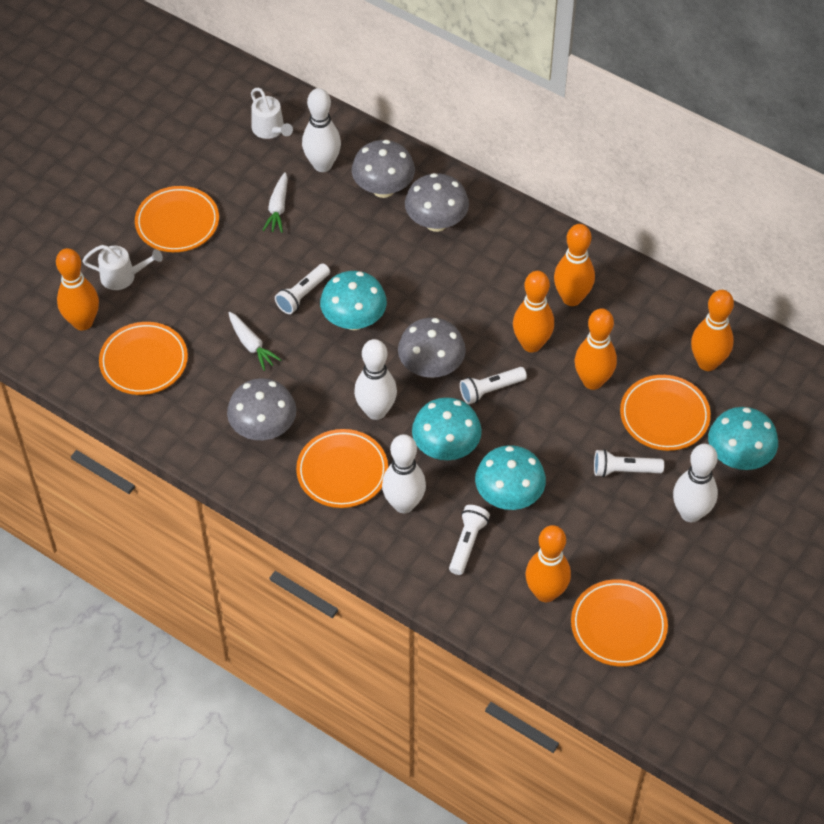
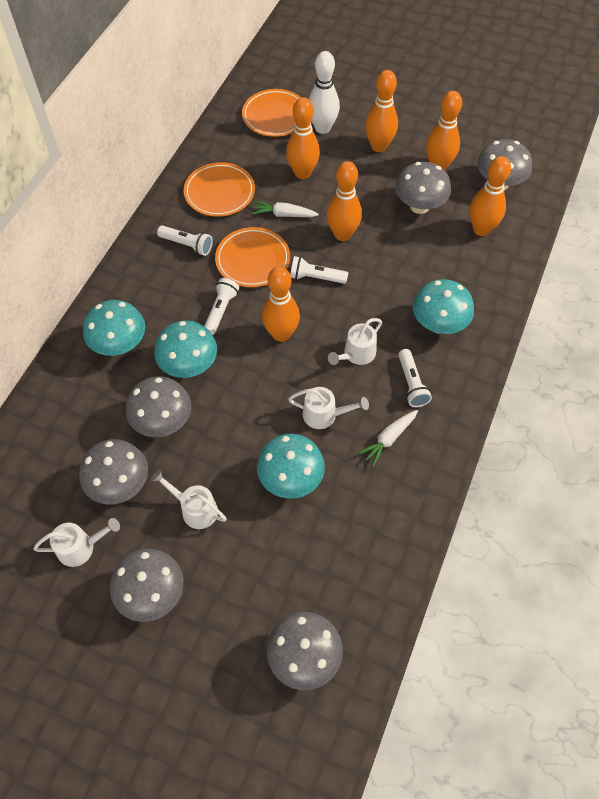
grey mushroom: 4 -> 6
orange plate: 5 -> 3
white bowling pin: 4 -> 1
white watering can: 2 -> 4

